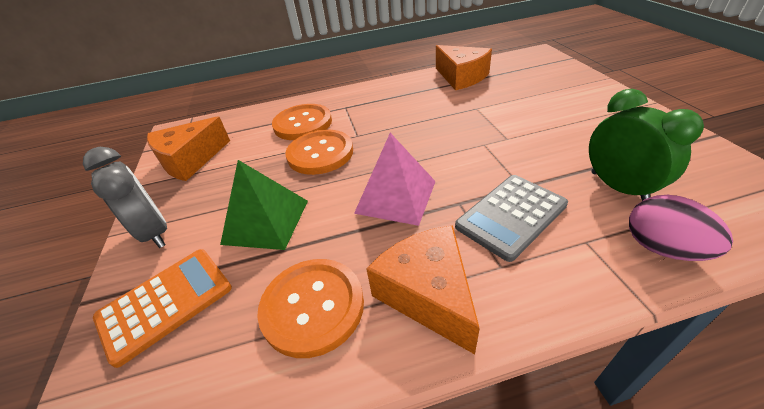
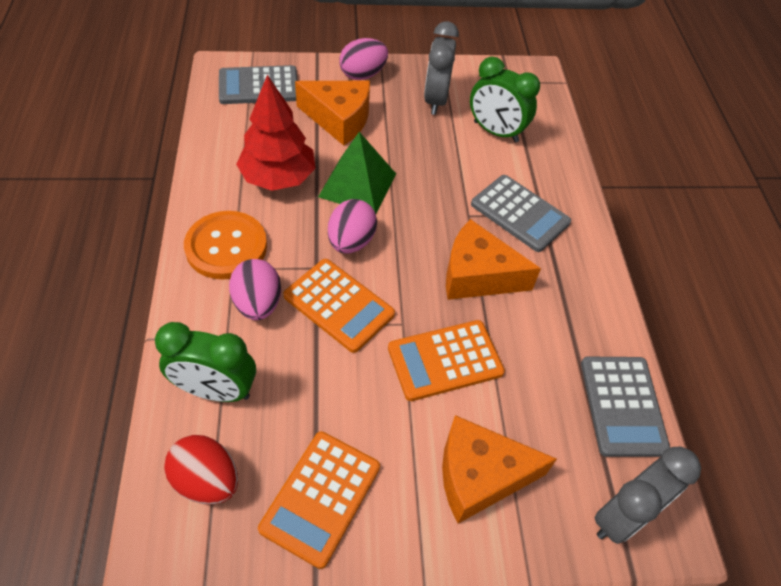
green clock: 1 -> 2
grey calculator: 1 -> 3
grey clock: 1 -> 2
orange button: 3 -> 1
orange calculator: 1 -> 3
pink egg: 1 -> 3
pink pyramid: 1 -> 0
red egg: 0 -> 1
red tree: 0 -> 1

